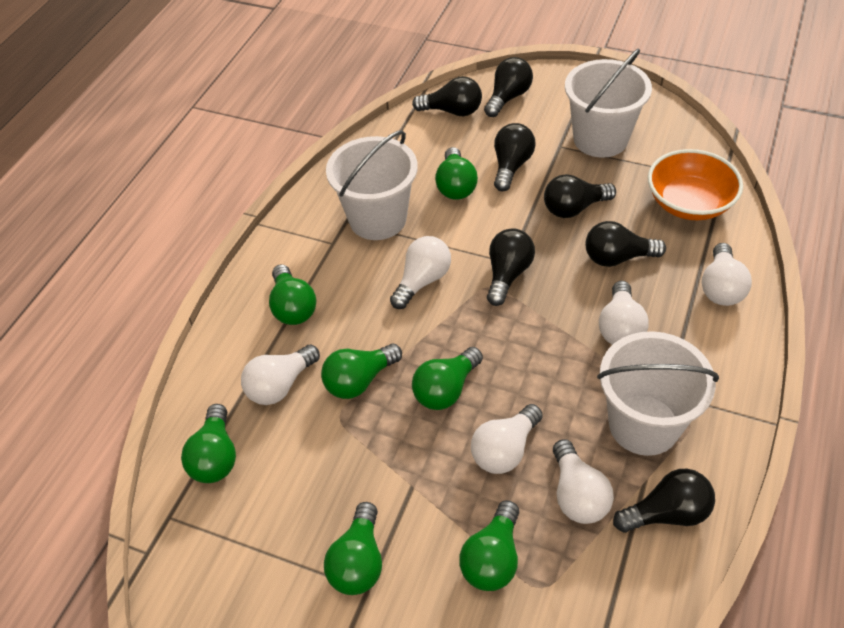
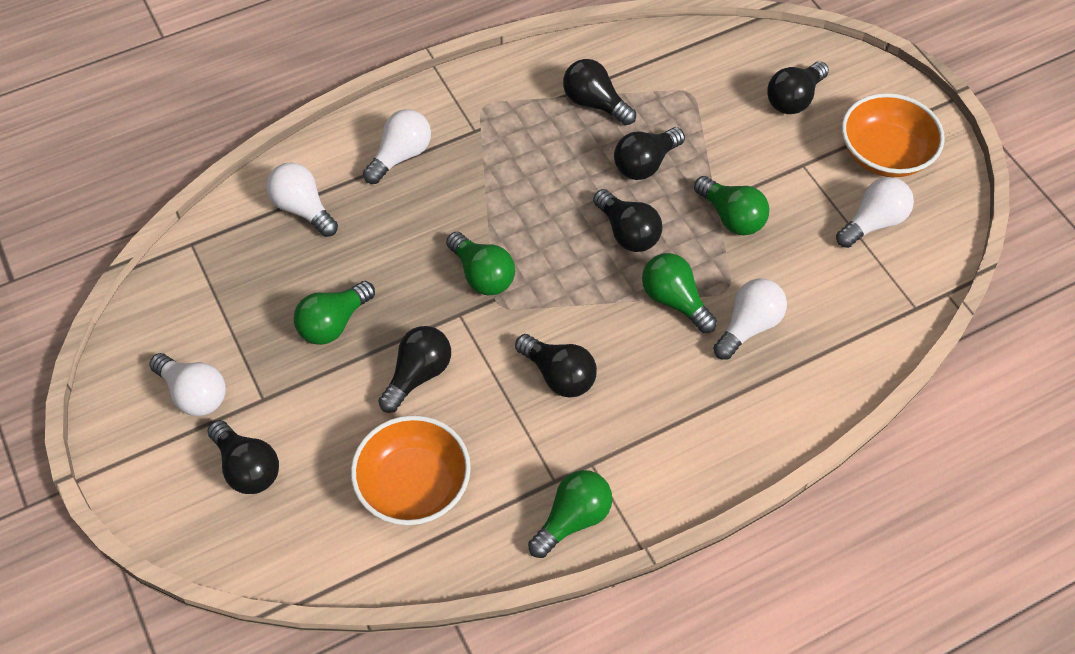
green light bulb: 7 -> 5
orange bowl: 1 -> 2
white bucket: 3 -> 0
white light bulb: 6 -> 5

